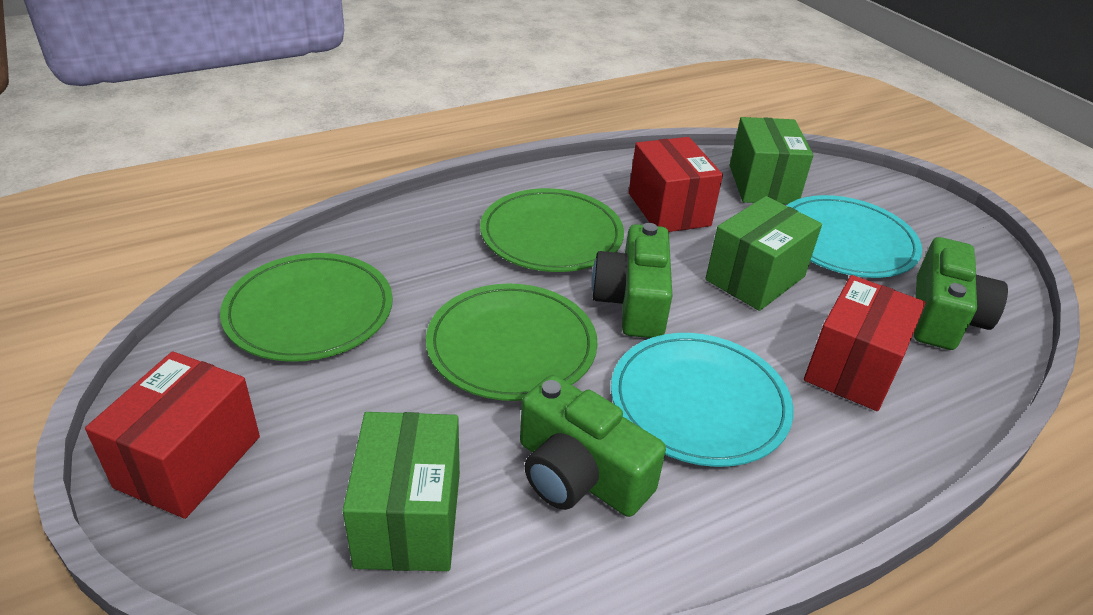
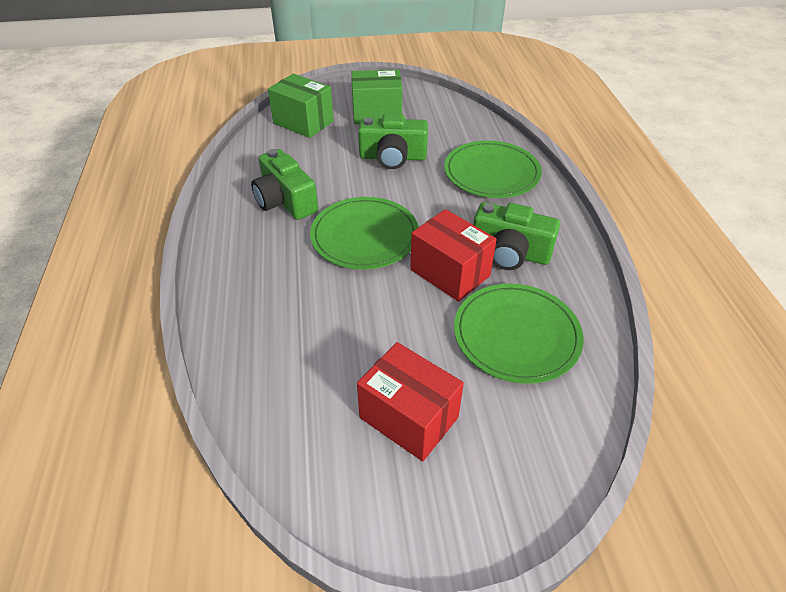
green box: 3 -> 2
red box: 3 -> 2
turquoise plate: 2 -> 0

